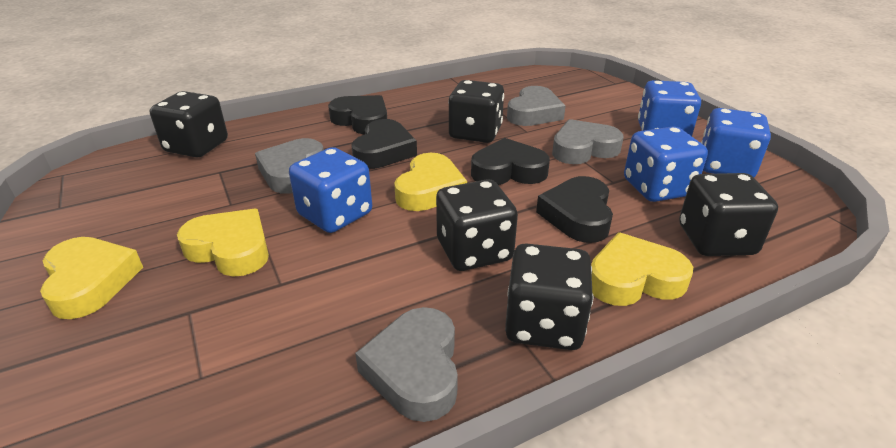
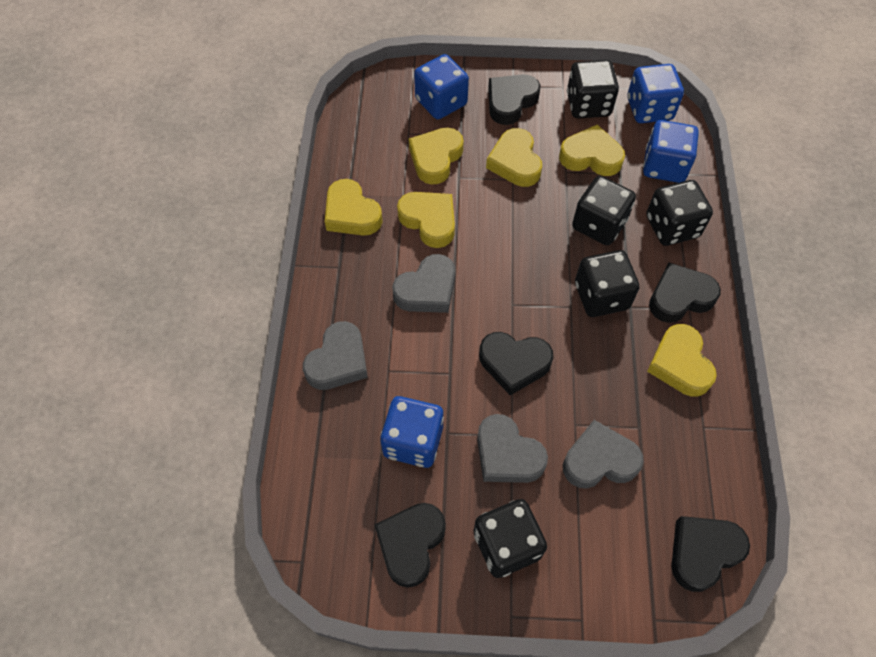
black heart: 4 -> 5
yellow heart: 4 -> 6

